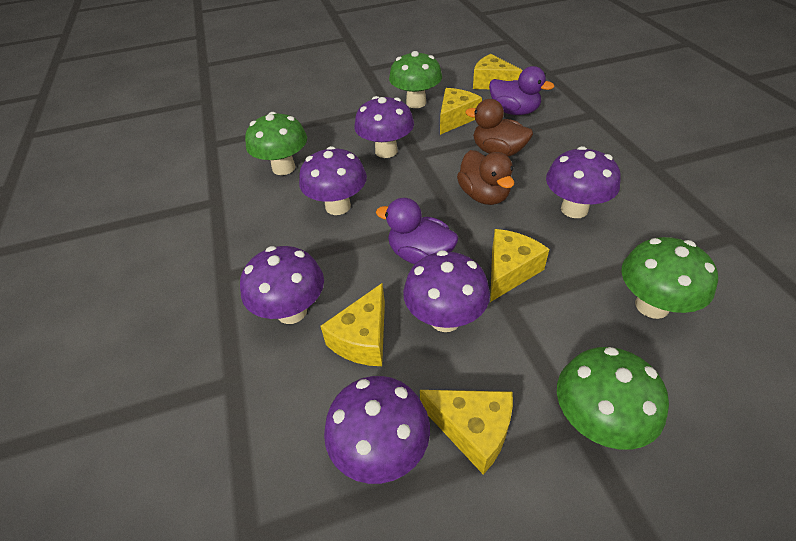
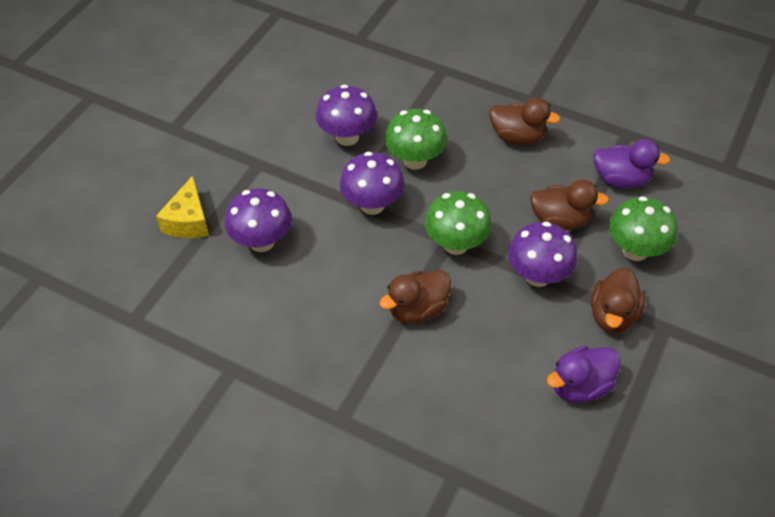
brown duck: 2 -> 4
green mushroom: 4 -> 3
purple mushroom: 6 -> 4
yellow cheese: 5 -> 1

